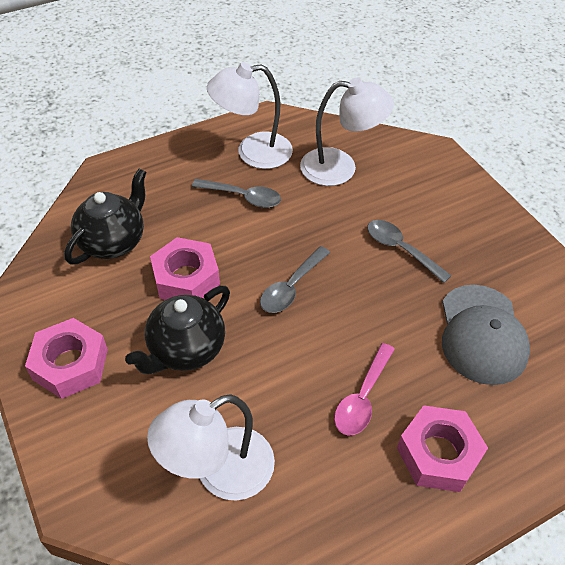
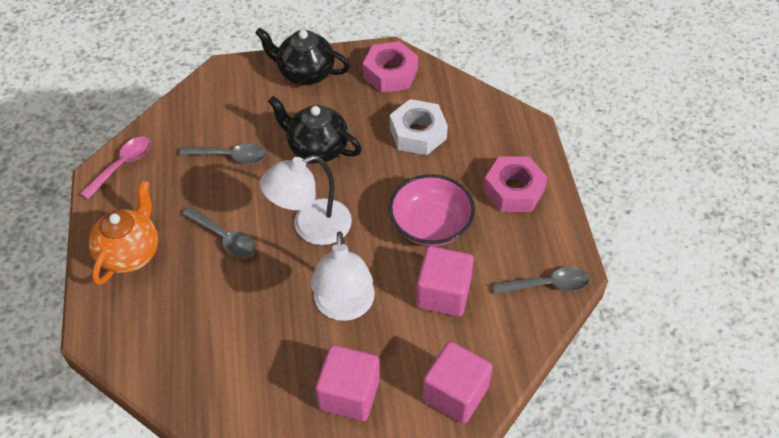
grey cap: 1 -> 0
orange teapot: 0 -> 1
pink bowl: 0 -> 1
pink cube: 0 -> 3
pink nut: 3 -> 2
white lamp: 3 -> 2
white nut: 0 -> 1

